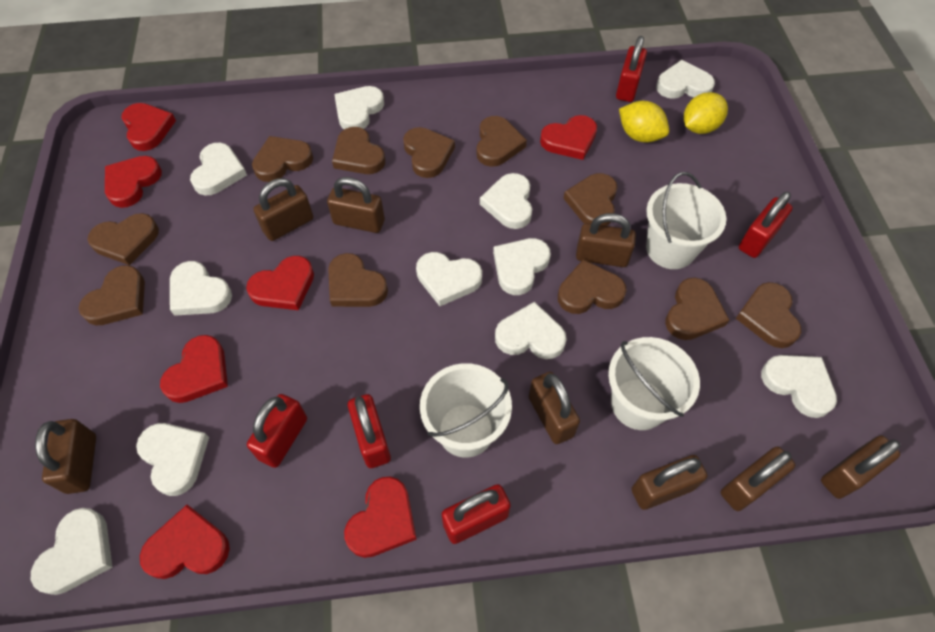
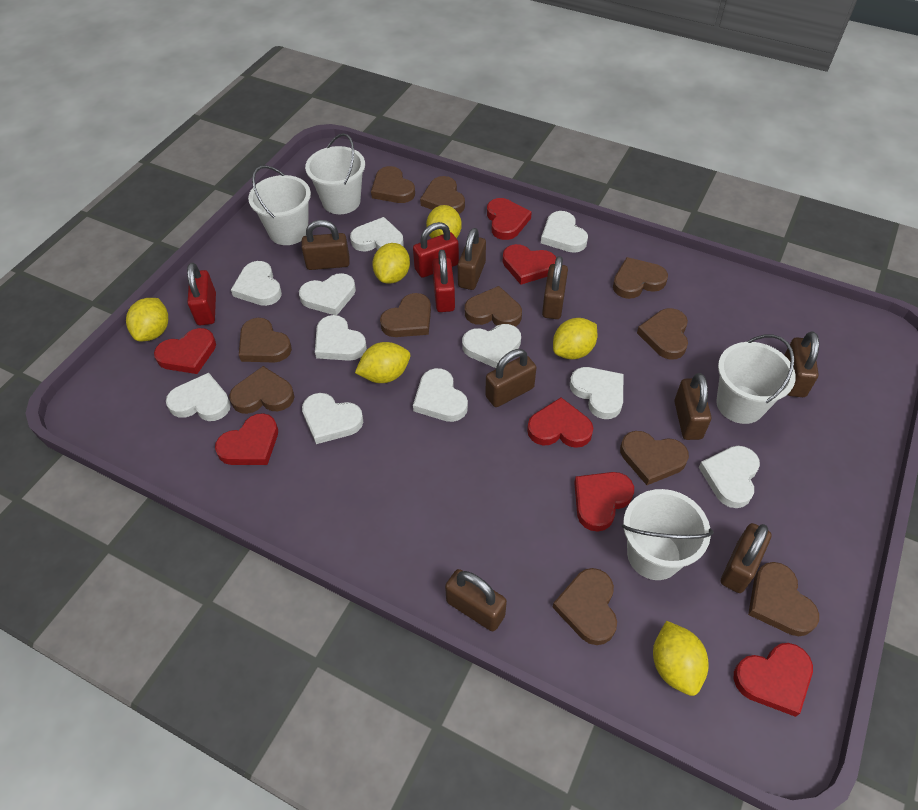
red padlock: 5 -> 3
white bucket: 3 -> 4
yellow lemon: 2 -> 6

